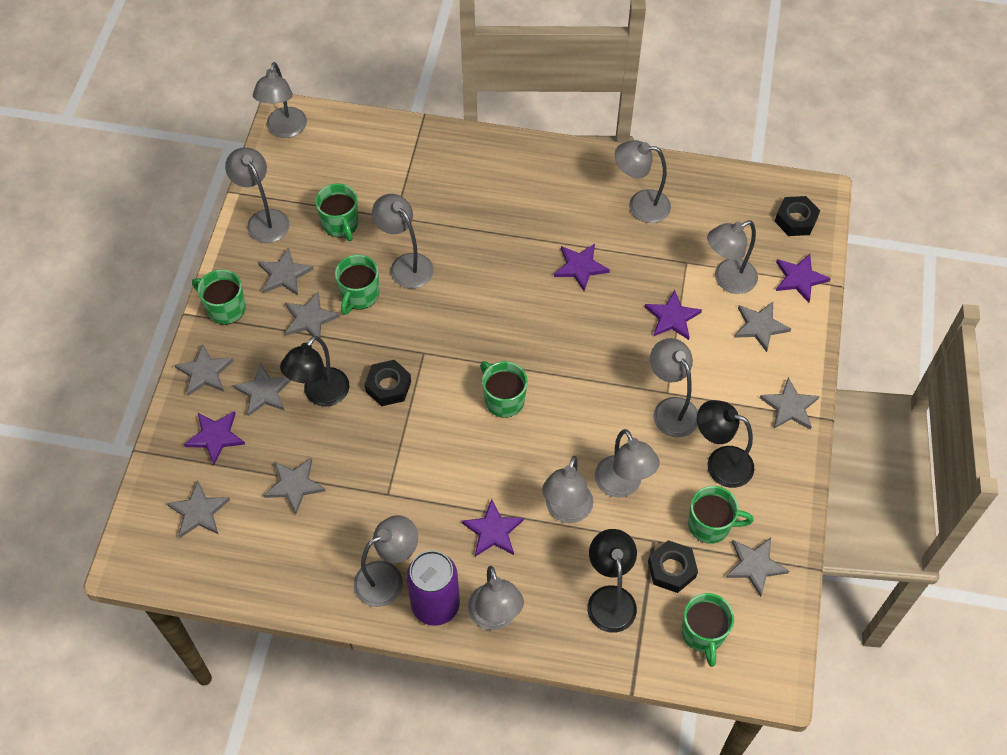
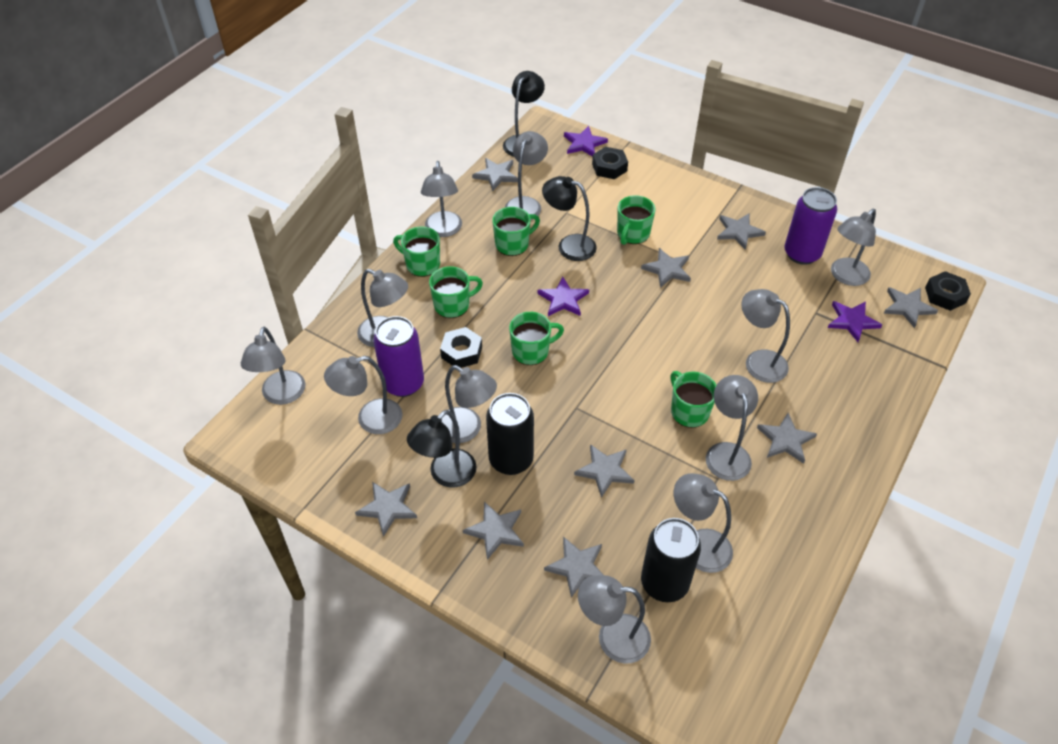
black can: 0 -> 2
grey lamp: 10 -> 11
purple can: 1 -> 2
purple star: 5 -> 3

